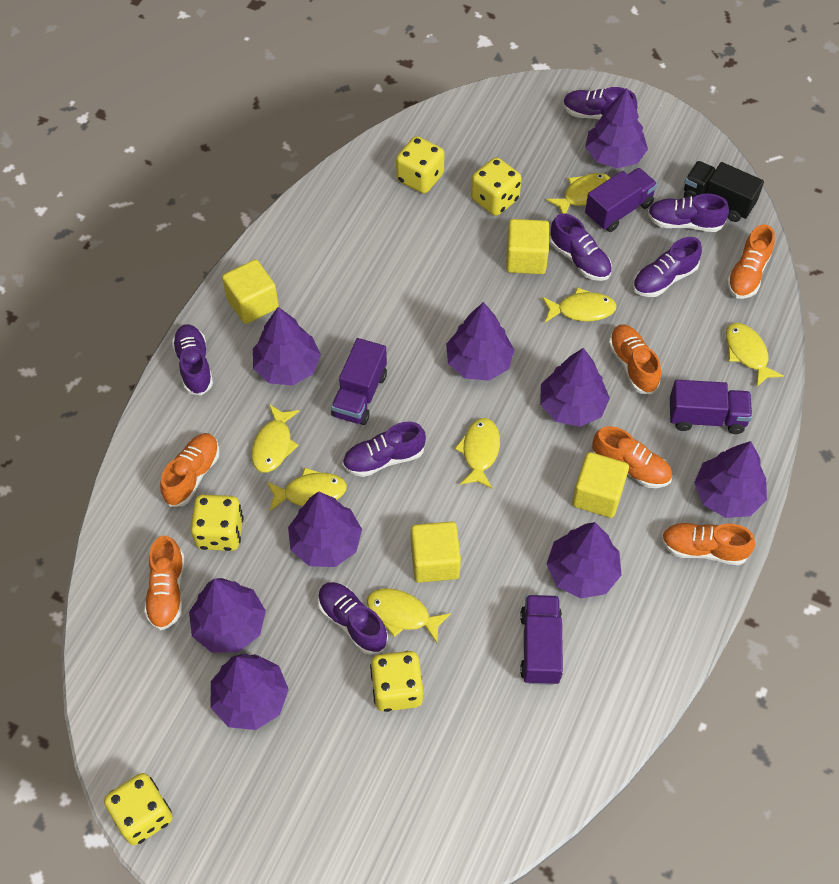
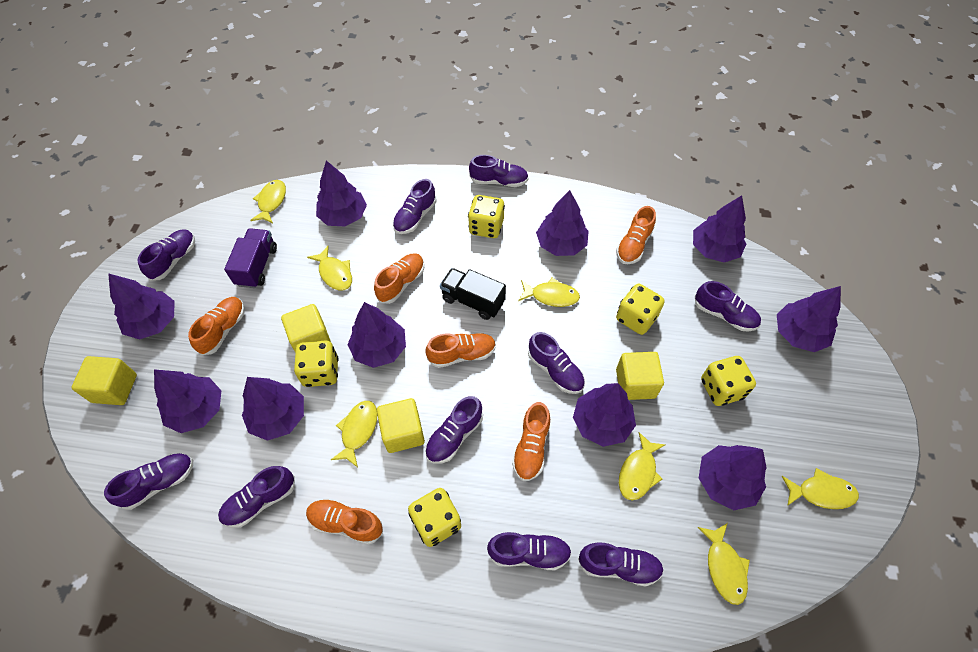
purple shoe: 7 -> 10
purple tree: 9 -> 10
purple truck: 4 -> 1

